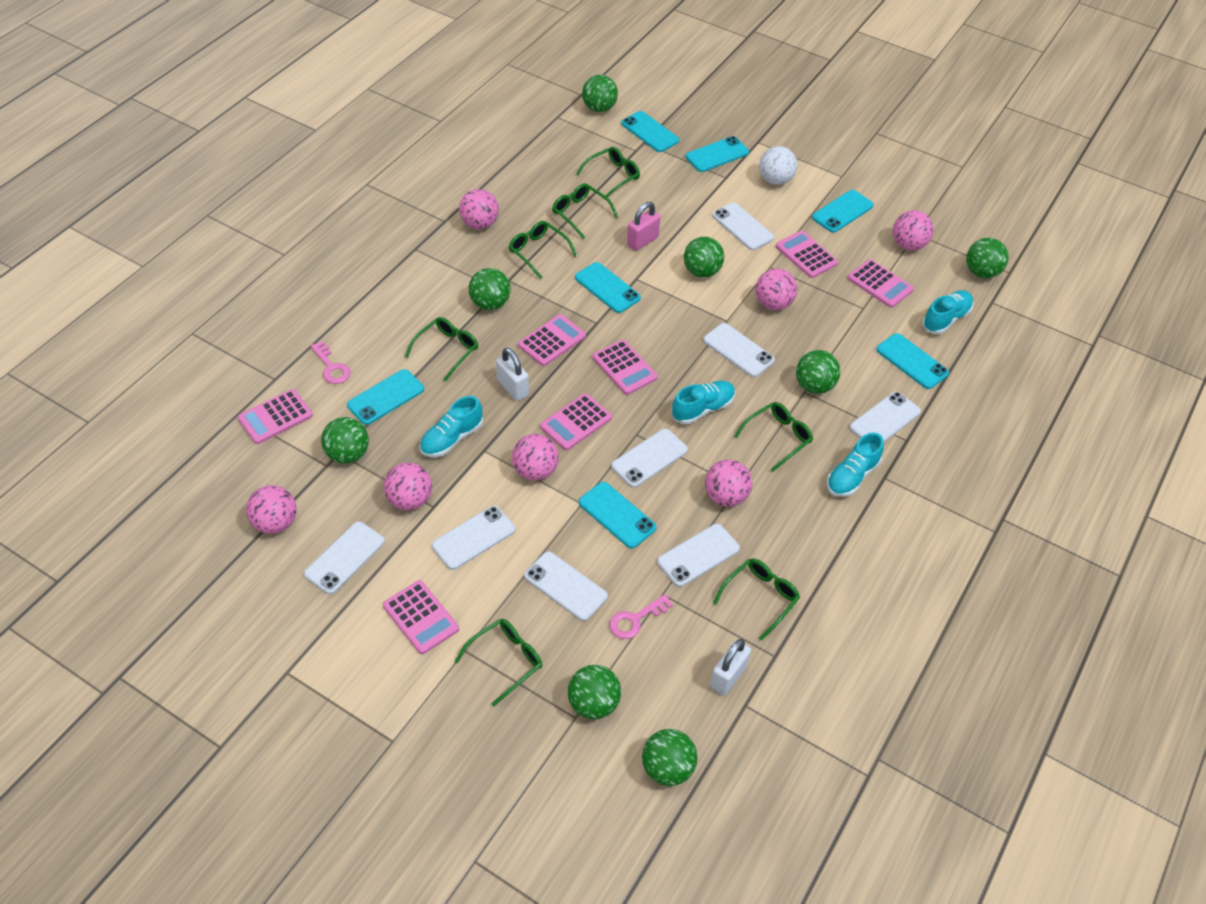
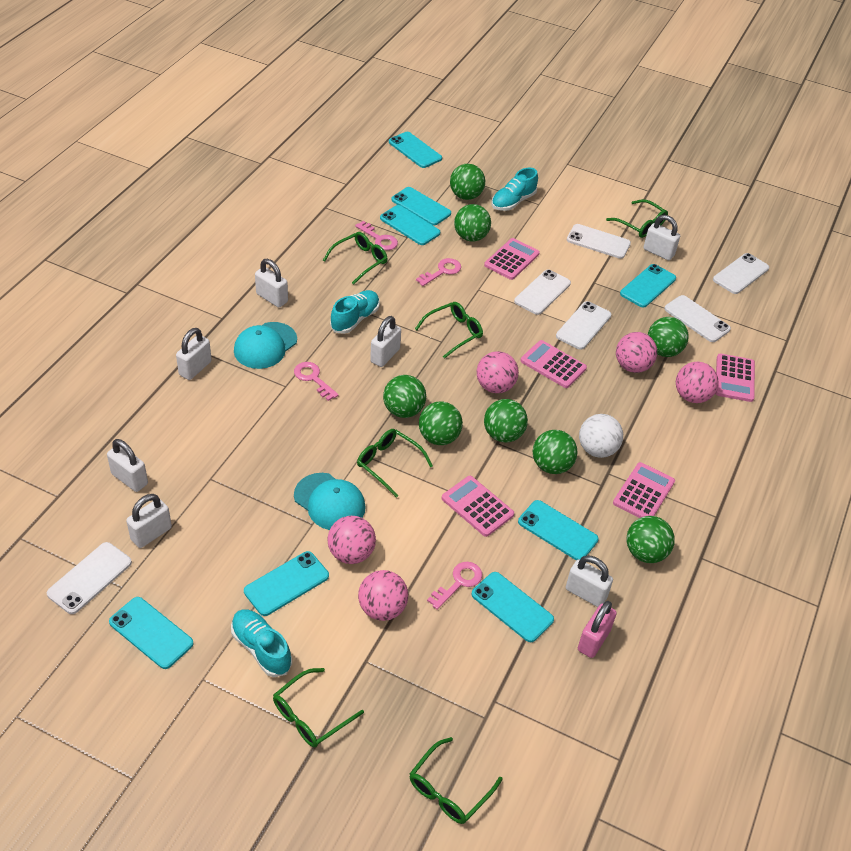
green glasses: 7 -> 6
pink ball: 7 -> 5
pink calculator: 7 -> 5
pink key: 2 -> 4
turquoise cap: 0 -> 2
turquoise phone: 7 -> 8
turquoise shoe: 4 -> 3
white padlock: 2 -> 7
white phone: 8 -> 6

